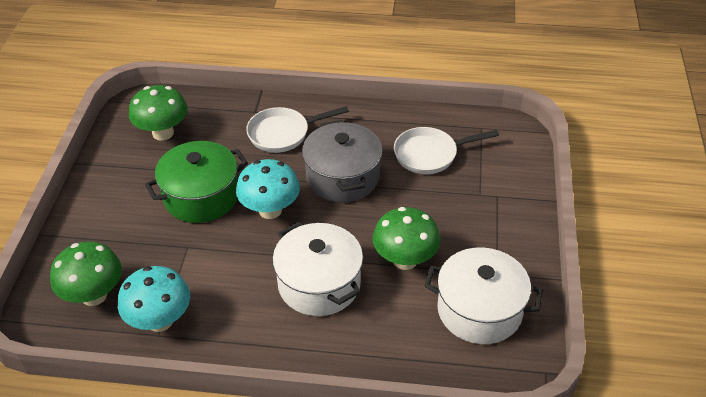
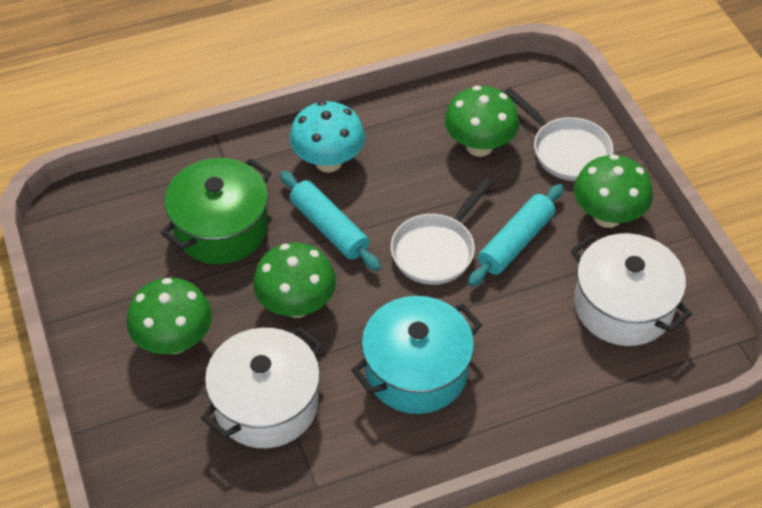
green mushroom: 3 -> 4
grey pot: 1 -> 0
turquoise mushroom: 2 -> 1
turquoise pot: 0 -> 1
turquoise rolling pin: 0 -> 2

